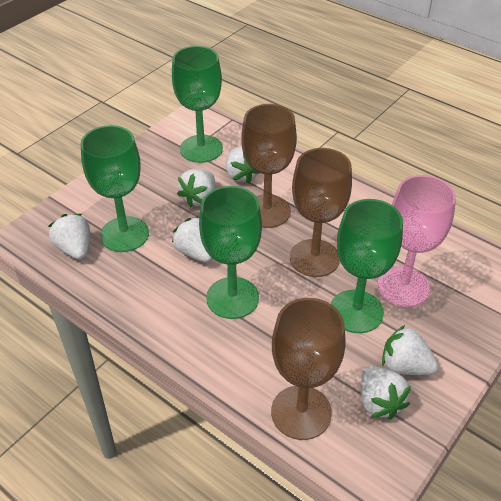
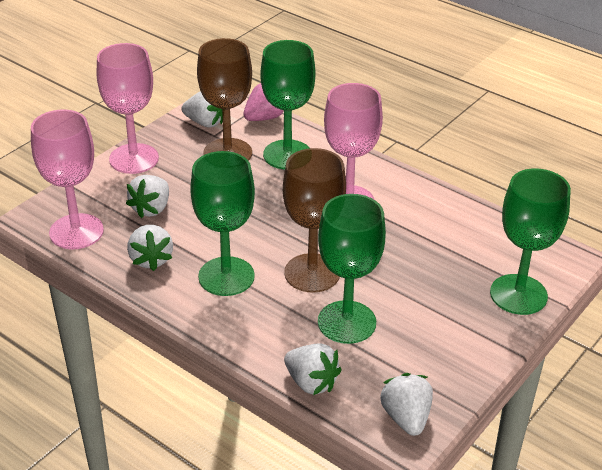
brown goblet: 3 -> 2
pink goblet: 1 -> 3
pink strawberry: 0 -> 1
white strawberry: 6 -> 5

